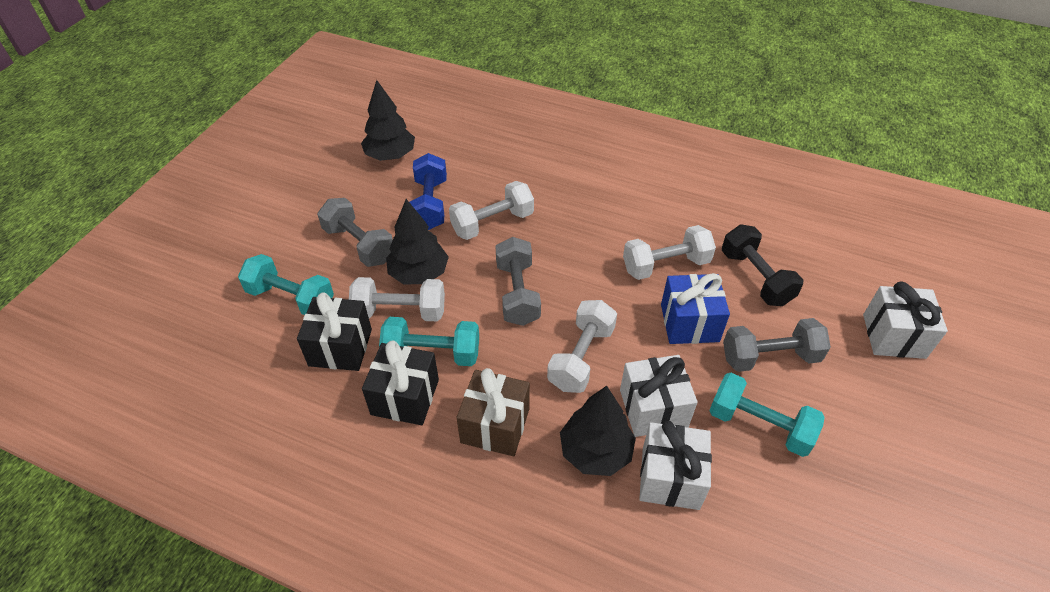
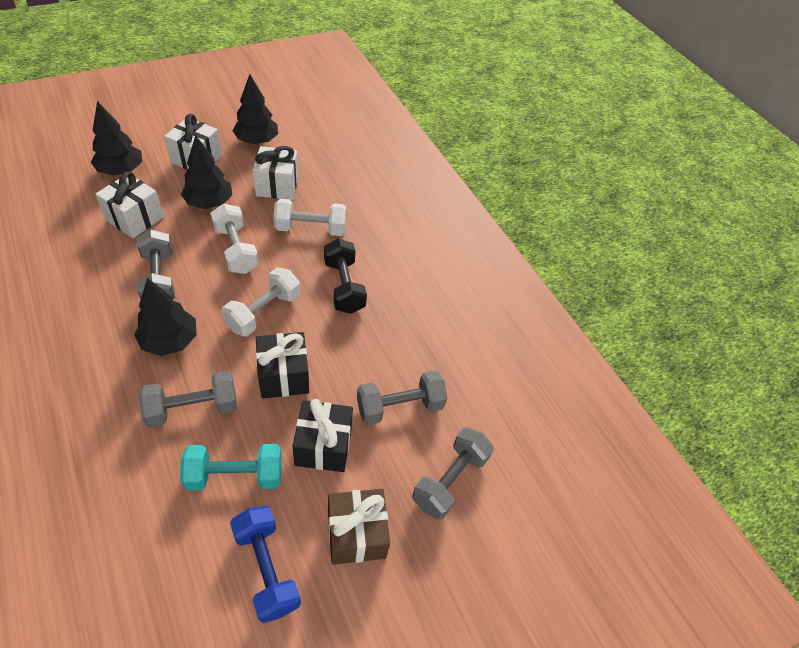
black tree: 3 -> 4
blue gift: 1 -> 0
grey dumbbell: 3 -> 4
turquoise dumbbell: 3 -> 1
white dumbbell: 4 -> 3

